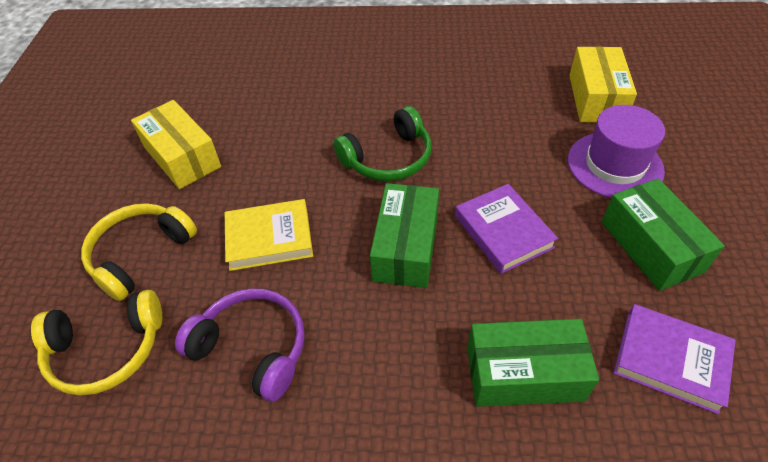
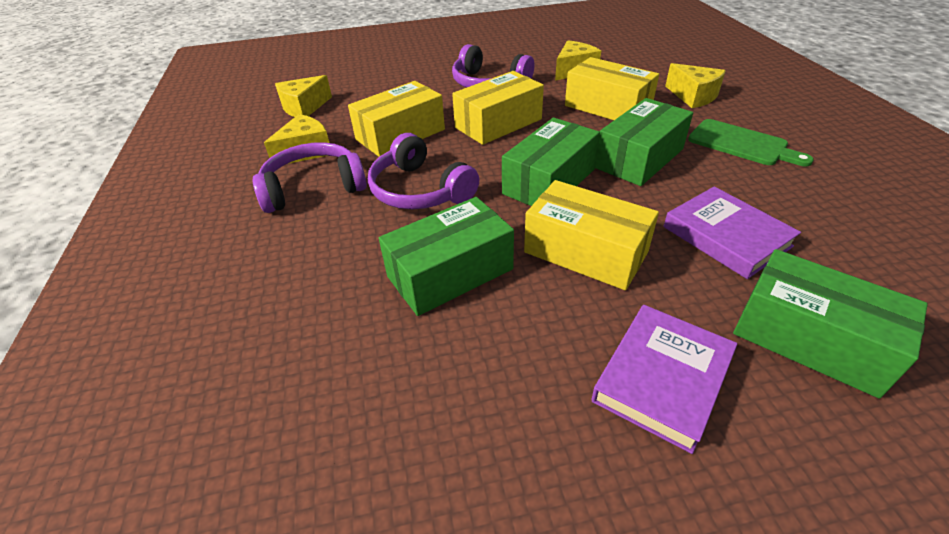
green box: 3 -> 4
green cutting board: 0 -> 1
green headphones: 1 -> 0
purple hat: 1 -> 0
purple headphones: 1 -> 3
yellow book: 1 -> 0
yellow box: 2 -> 4
yellow cheese: 0 -> 4
yellow headphones: 2 -> 0

